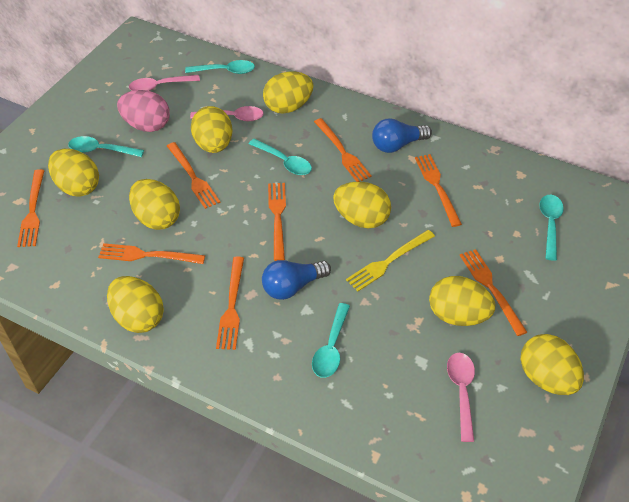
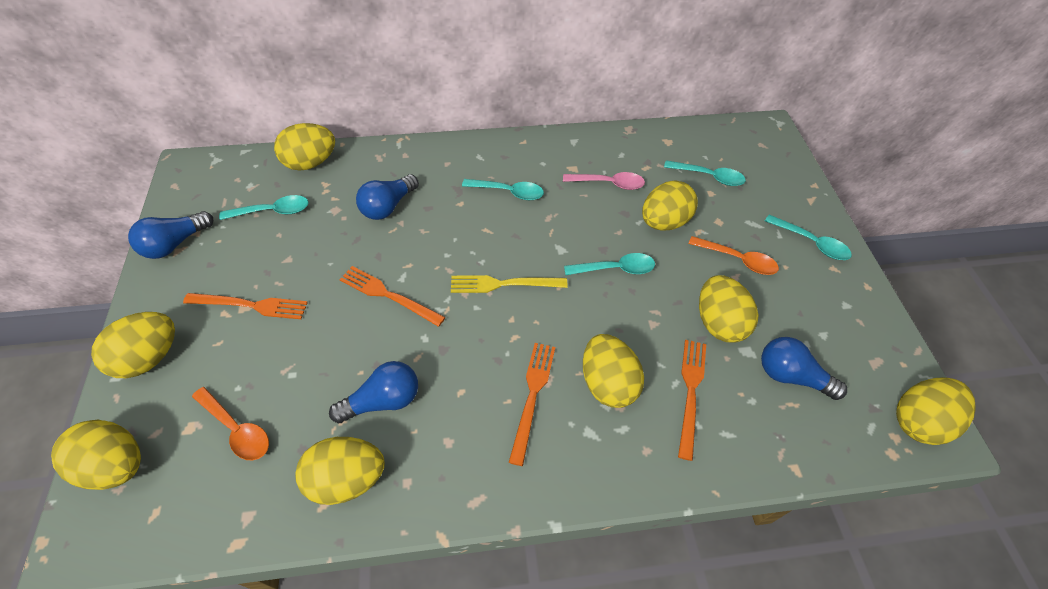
blue light bulb: 2 -> 4
orange fork: 8 -> 4
orange spoon: 0 -> 2
pink egg: 1 -> 0
pink spoon: 3 -> 1

